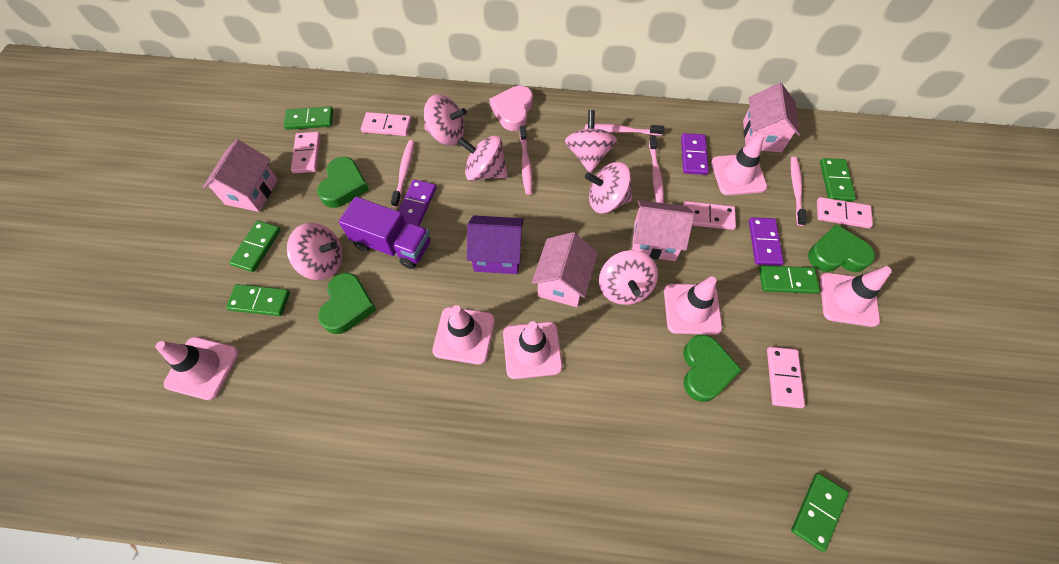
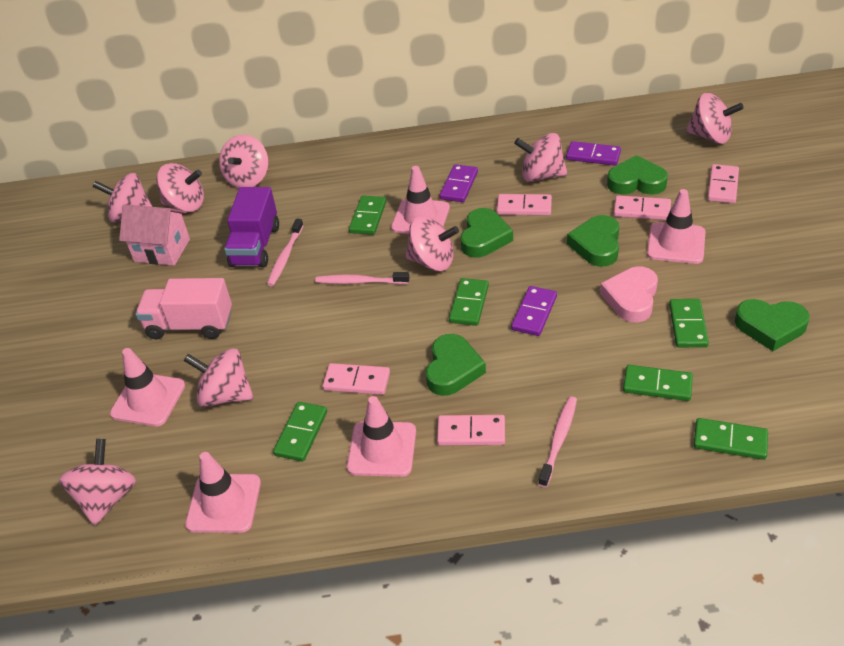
green heart: 4 -> 5
pink house: 4 -> 1
pink spinning top: 6 -> 8
pink toothbrush: 5 -> 3
pink traffic cone: 6 -> 5
pink truck: 0 -> 1
purple house: 1 -> 0

